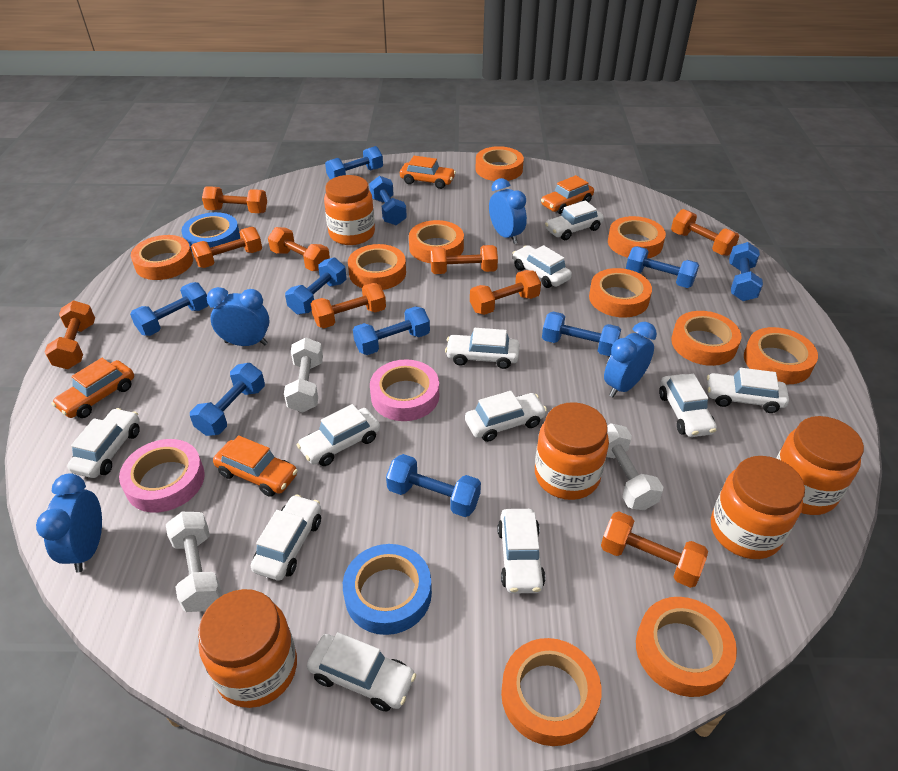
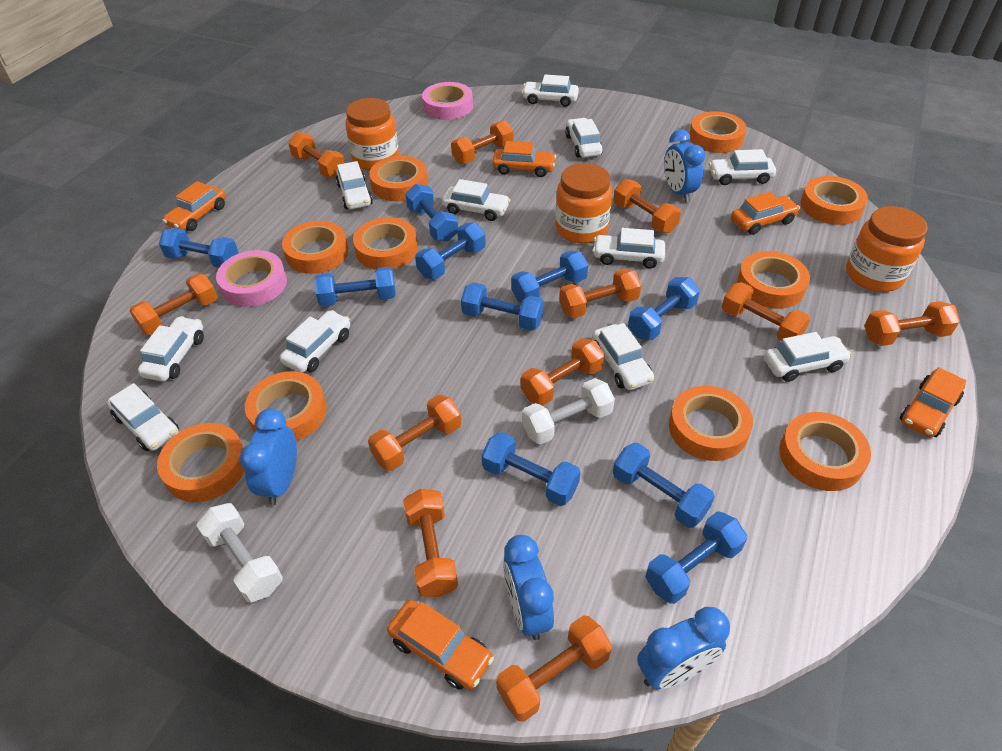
blue tape: 2 -> 0
orange car: 4 -> 5
orange dumbbell: 9 -> 11
orange jar: 5 -> 3
white dumbbell: 3 -> 2

